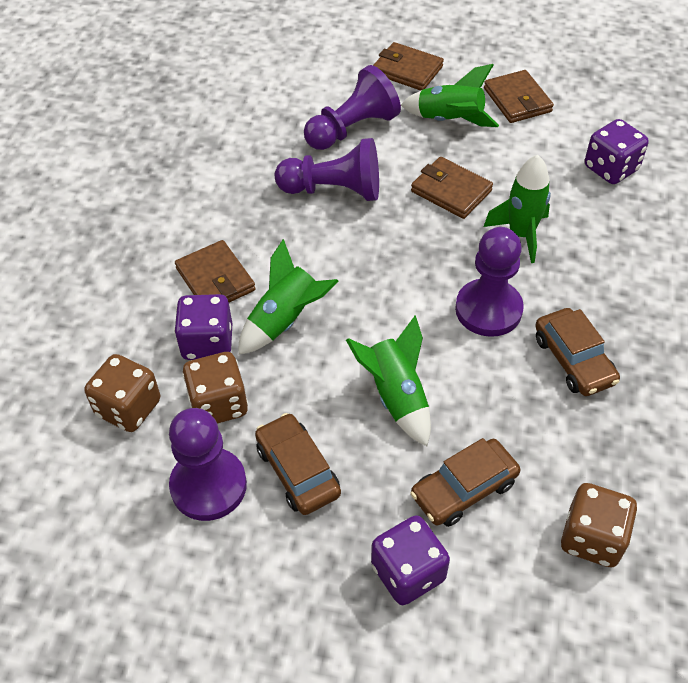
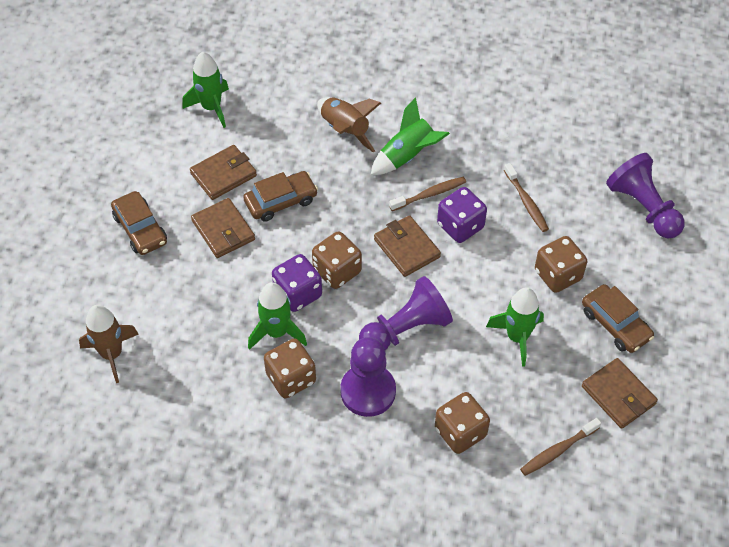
brown dice: 3 -> 4
brown rocket: 0 -> 2
brown toothbrush: 0 -> 3
purple dice: 3 -> 2
purple pawn: 4 -> 3

